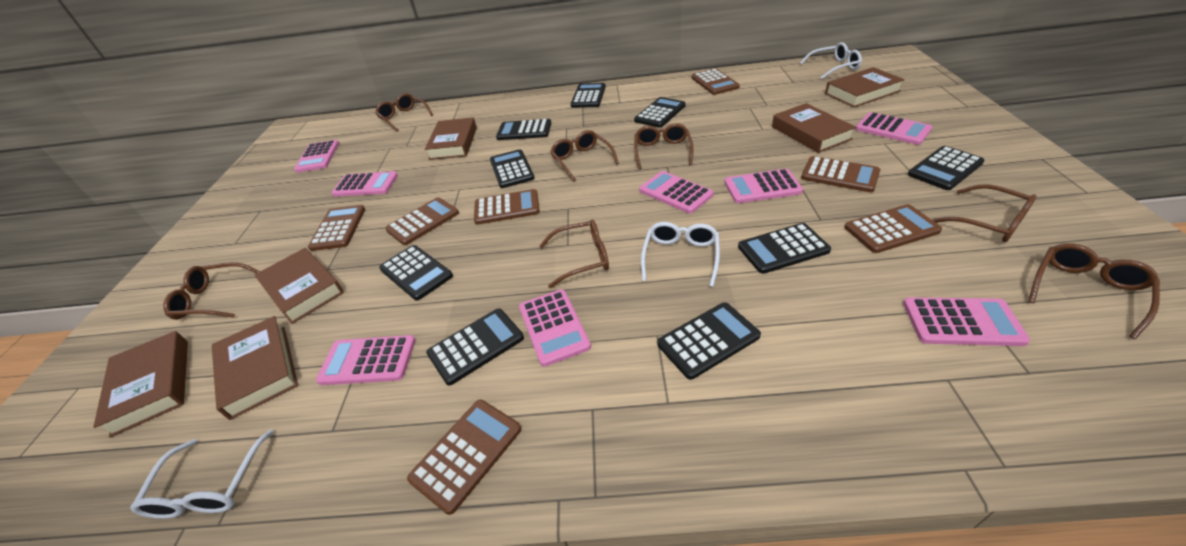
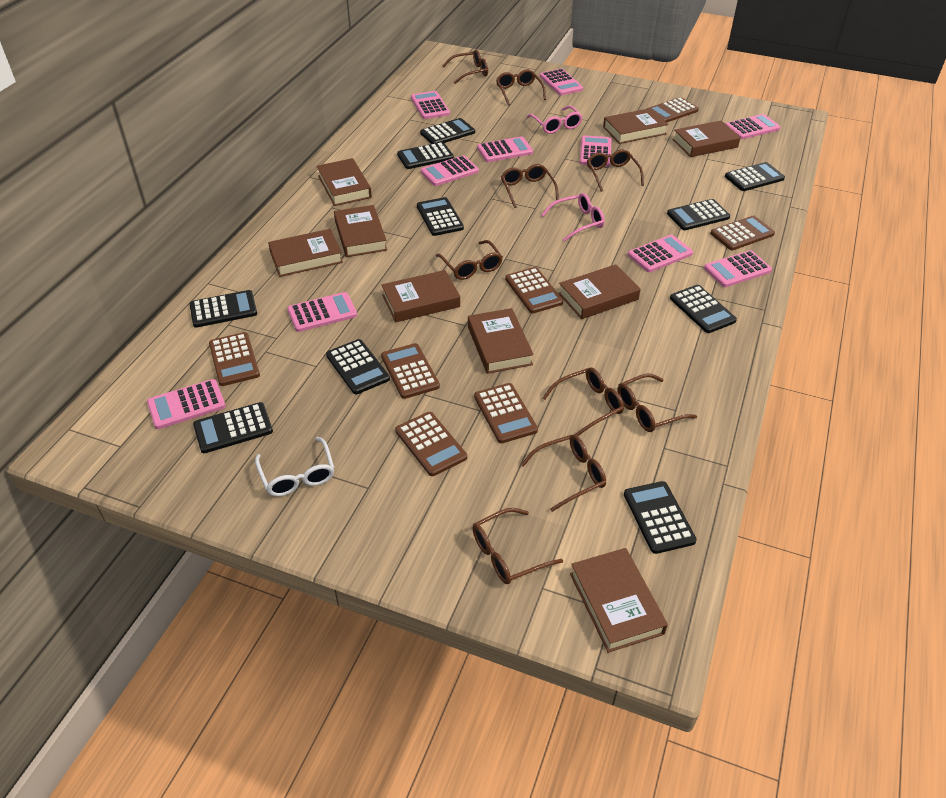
black calculator: 9 -> 10
brown book: 6 -> 9
brown glasses: 7 -> 9
pink calculator: 8 -> 10
pink glasses: 0 -> 2
white glasses: 3 -> 1

